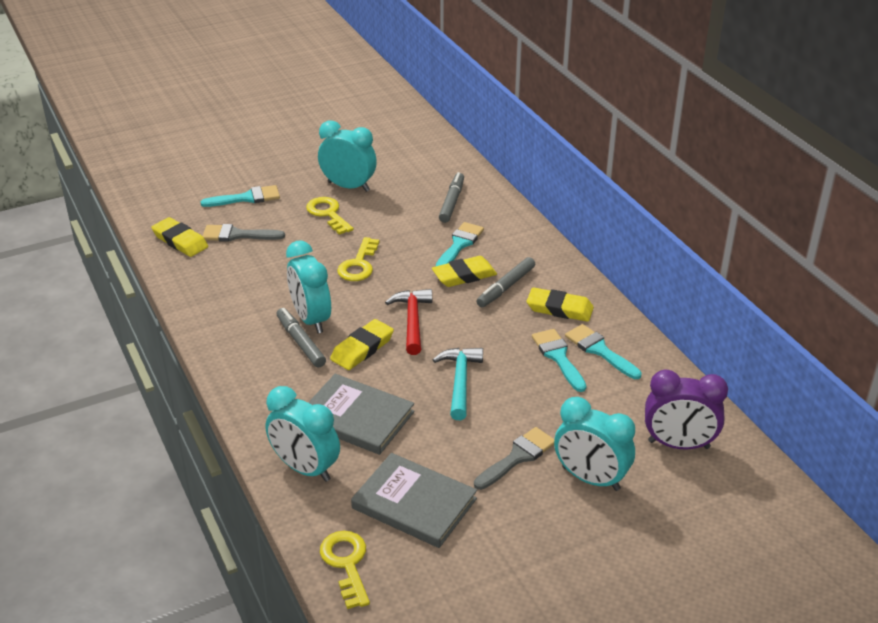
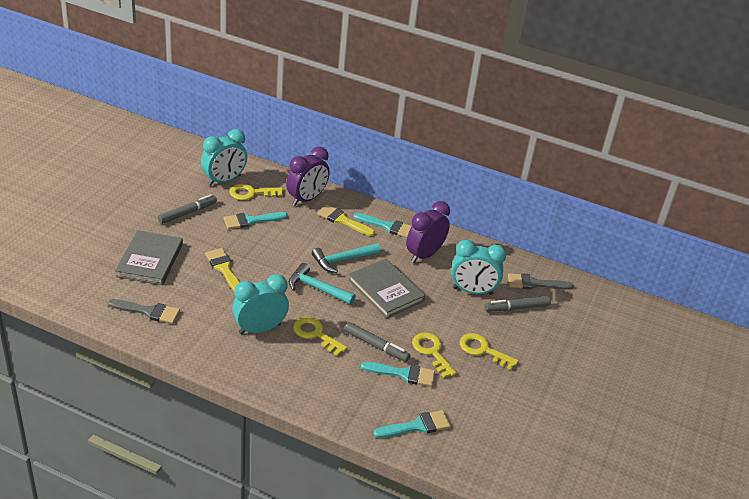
purple clock: 1 -> 2
red hammer: 1 -> 0
turquoise clock: 4 -> 3
turquoise hammer: 1 -> 2
yellow brush: 0 -> 2
yellow eraser: 4 -> 0
yellow key: 3 -> 4

